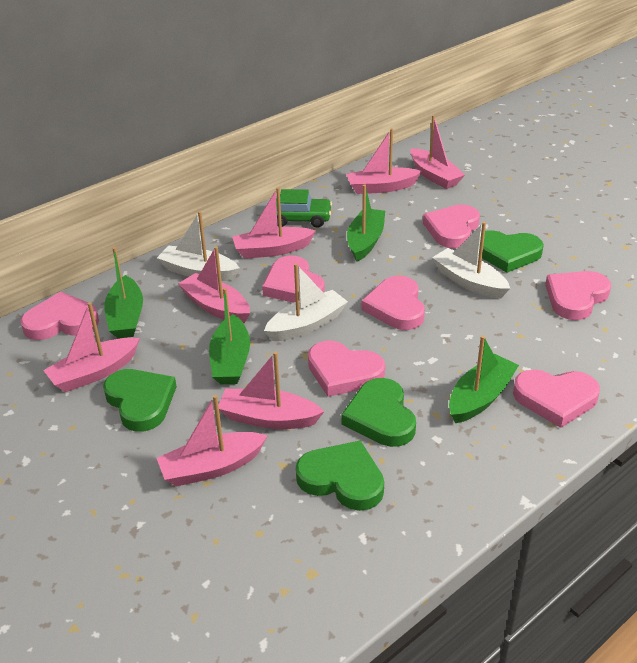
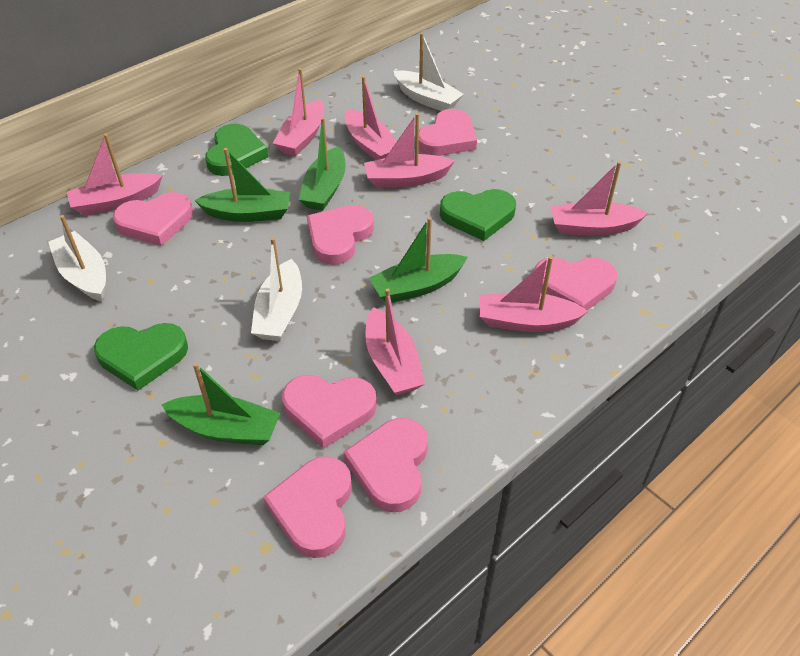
green car: 1 -> 0
green heart: 4 -> 3

